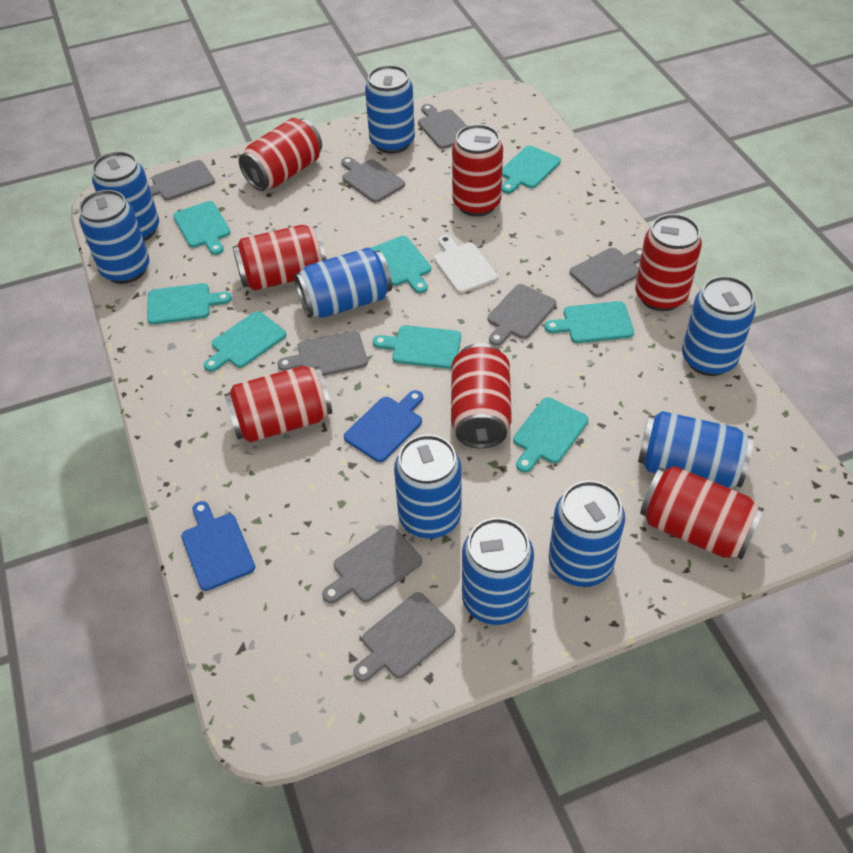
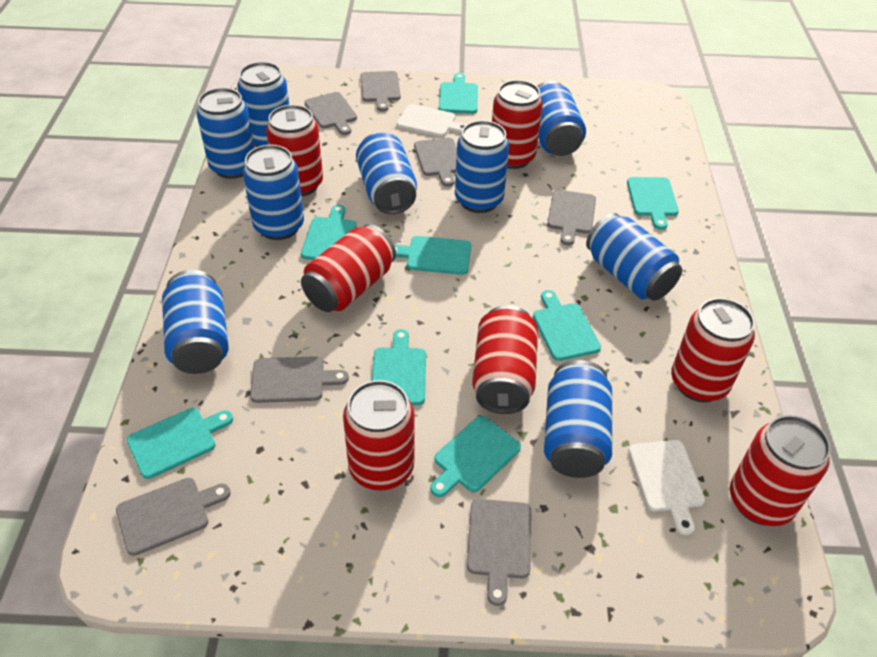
blue cutting board: 2 -> 0
grey cutting board: 8 -> 7
white cutting board: 1 -> 2

